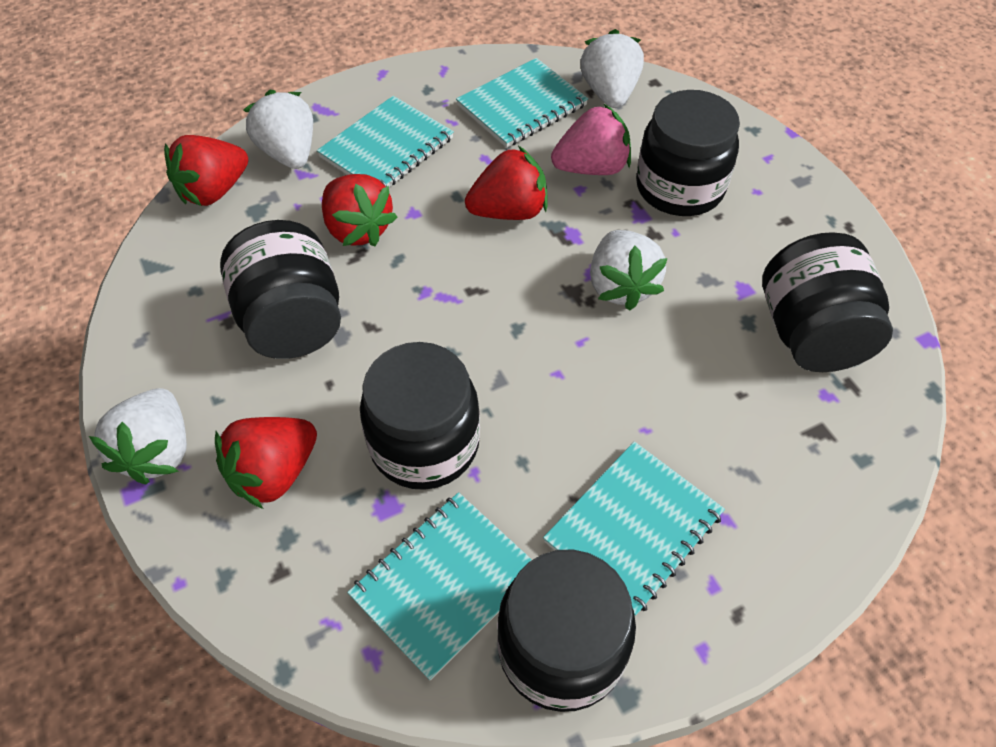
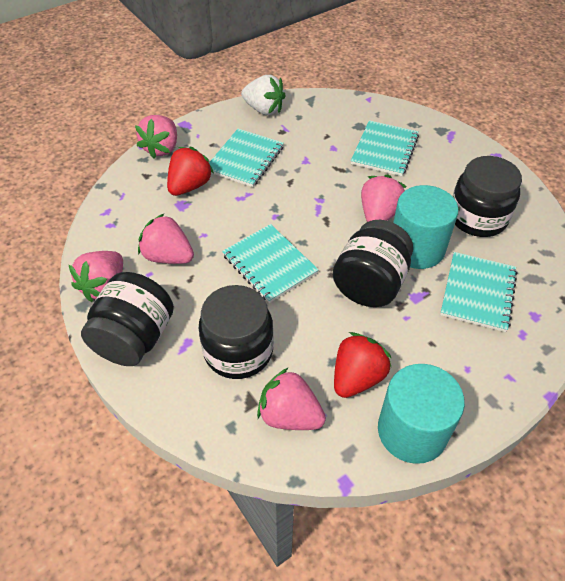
black jar: 5 -> 4
pink strawberry: 1 -> 5
red strawberry: 4 -> 2
turquoise cylinder: 0 -> 2
white strawberry: 4 -> 1

